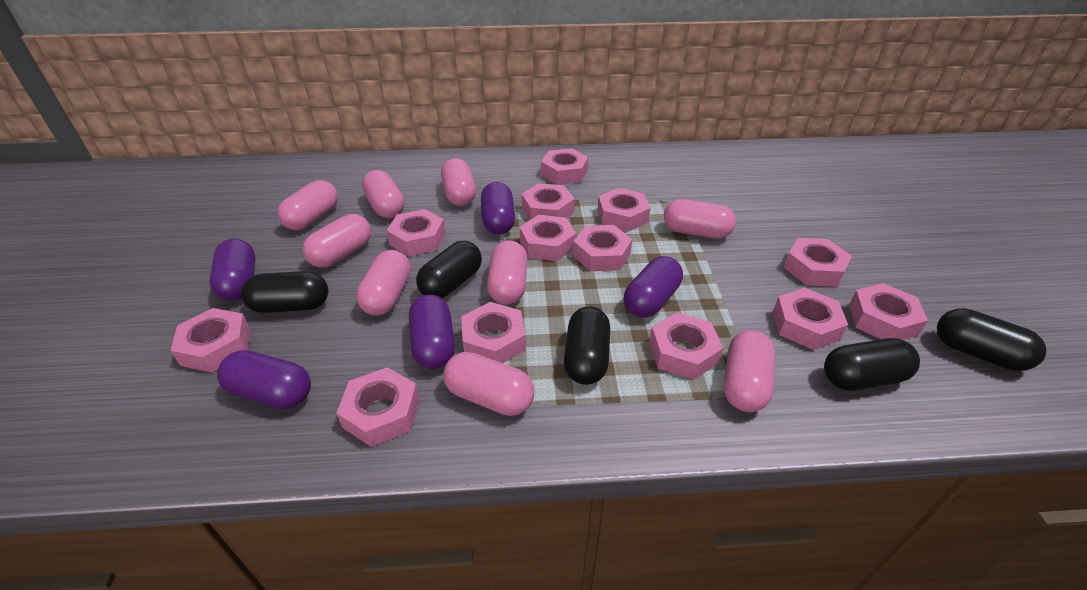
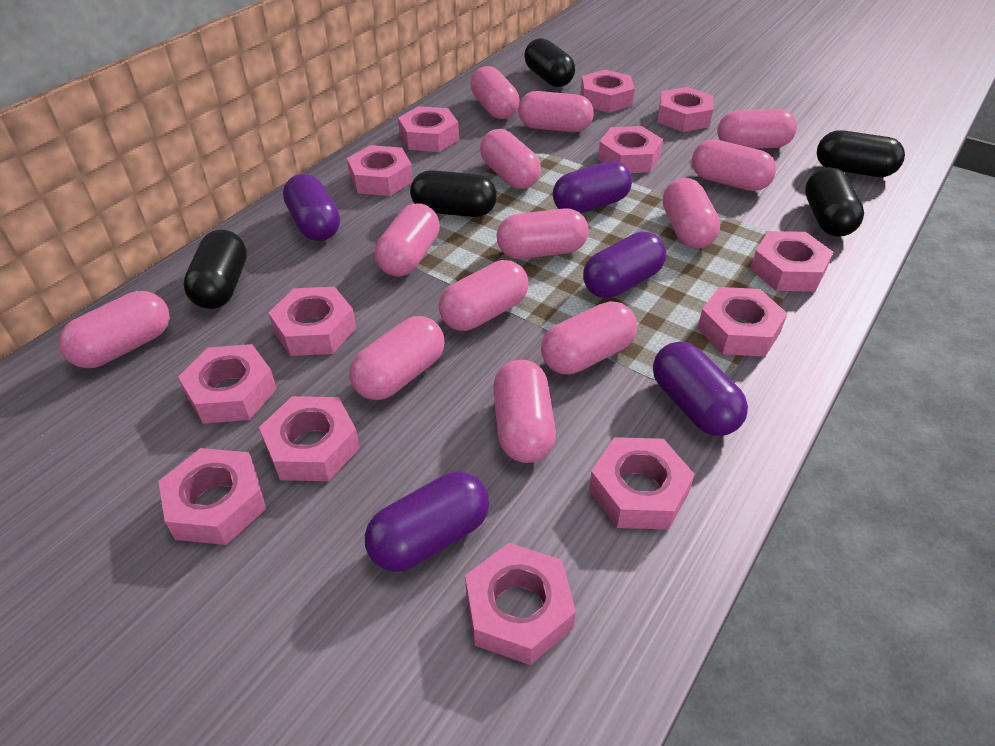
pink capsule: 9 -> 13

